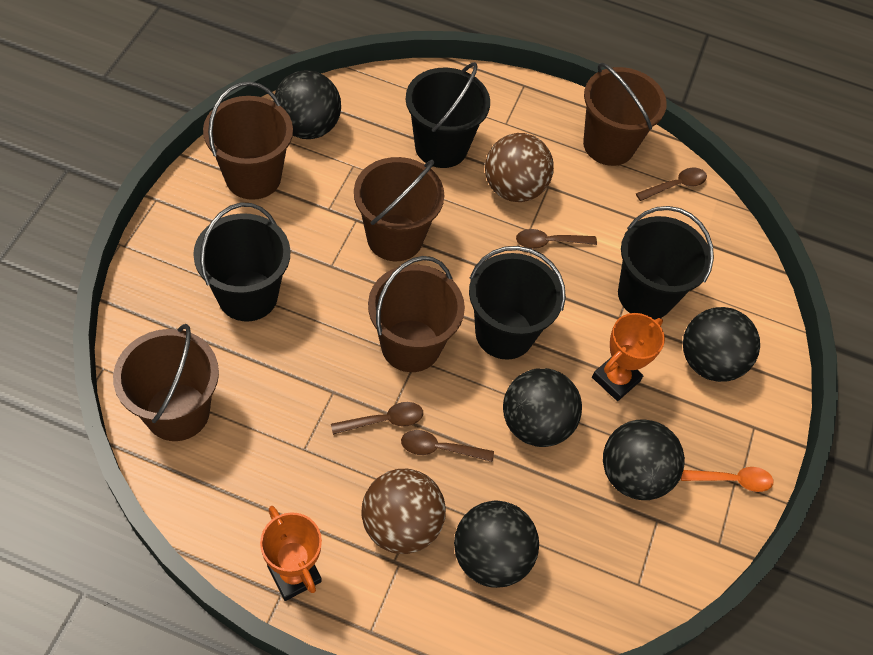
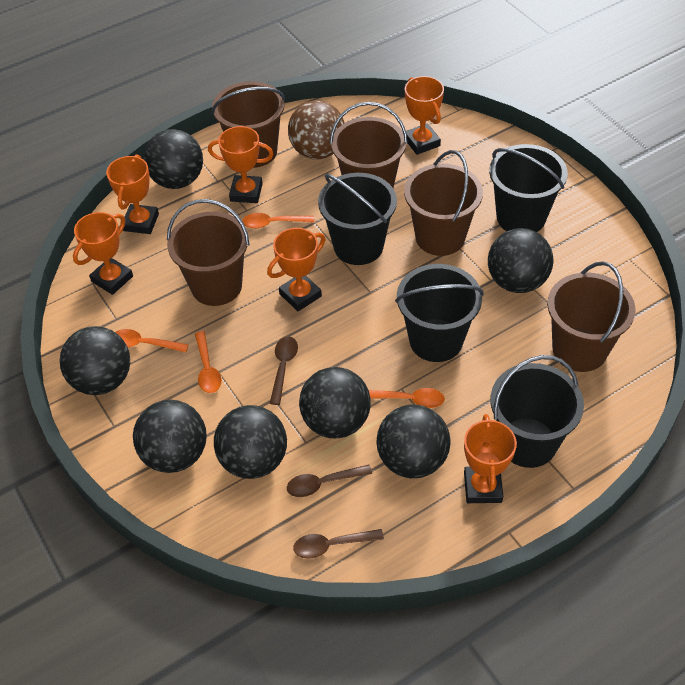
black ball: 5 -> 7
brown ball: 2 -> 1
brown spoon: 4 -> 3
orange spoon: 1 -> 4
orange trophy: 2 -> 6

